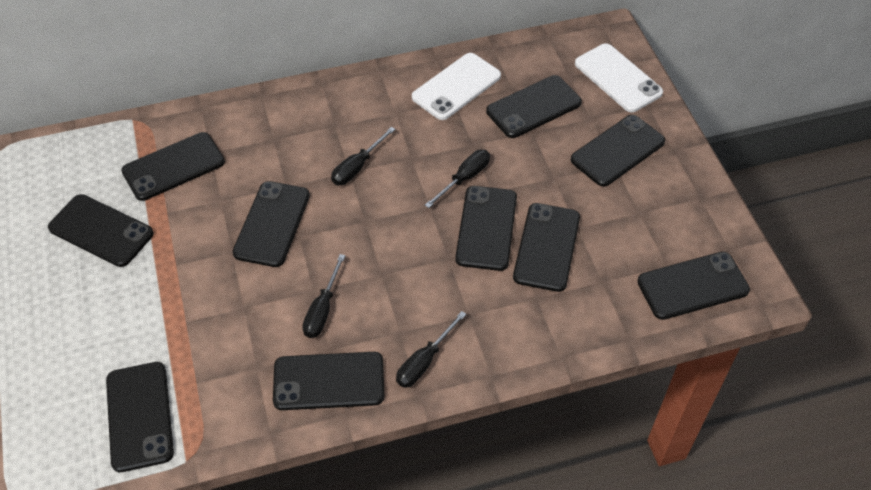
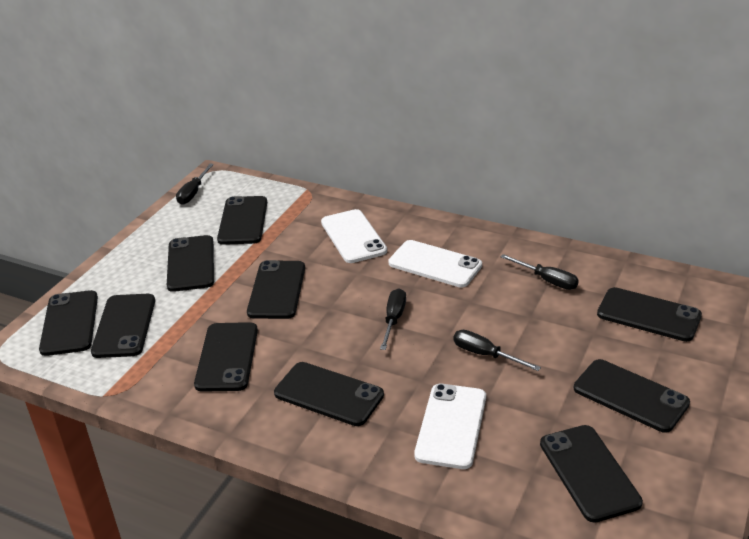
white phone: 2 -> 3

